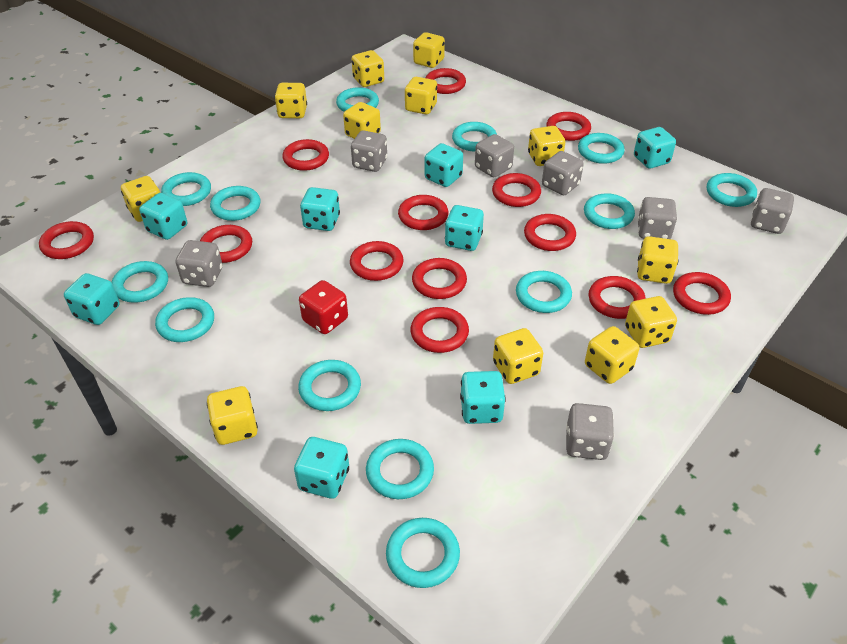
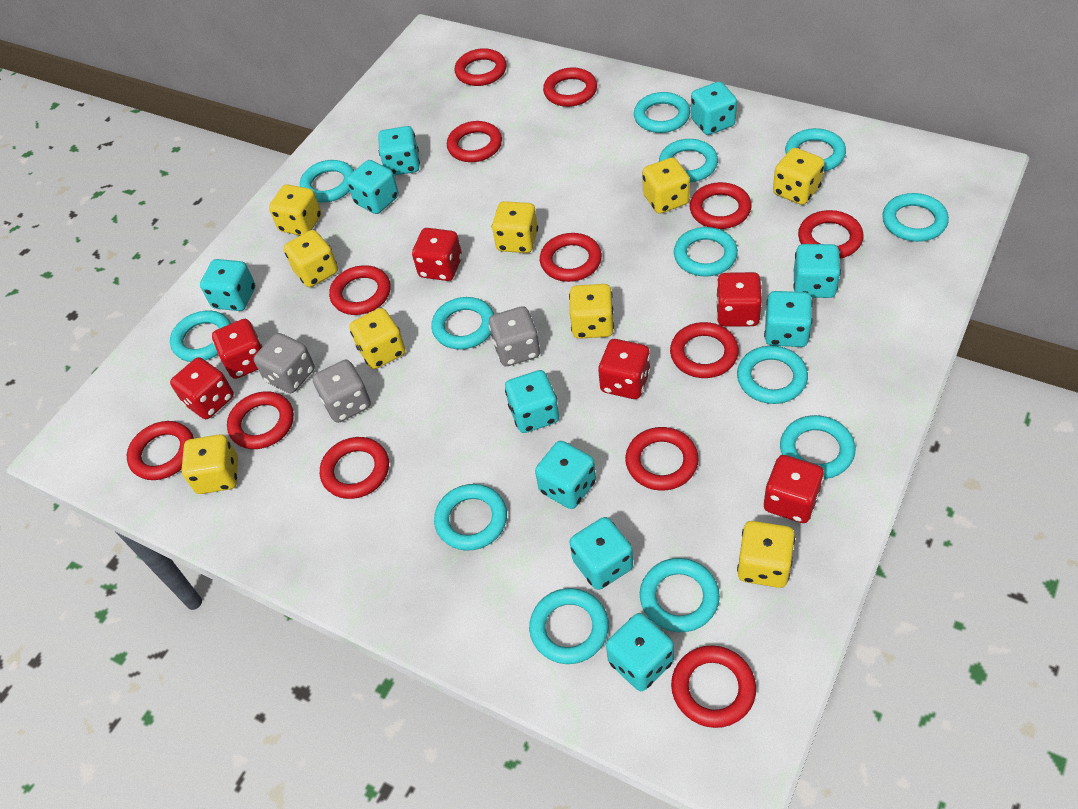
grey dice: 7 -> 3
red dice: 1 -> 6
turquoise dice: 8 -> 10
yellow dice: 12 -> 9

